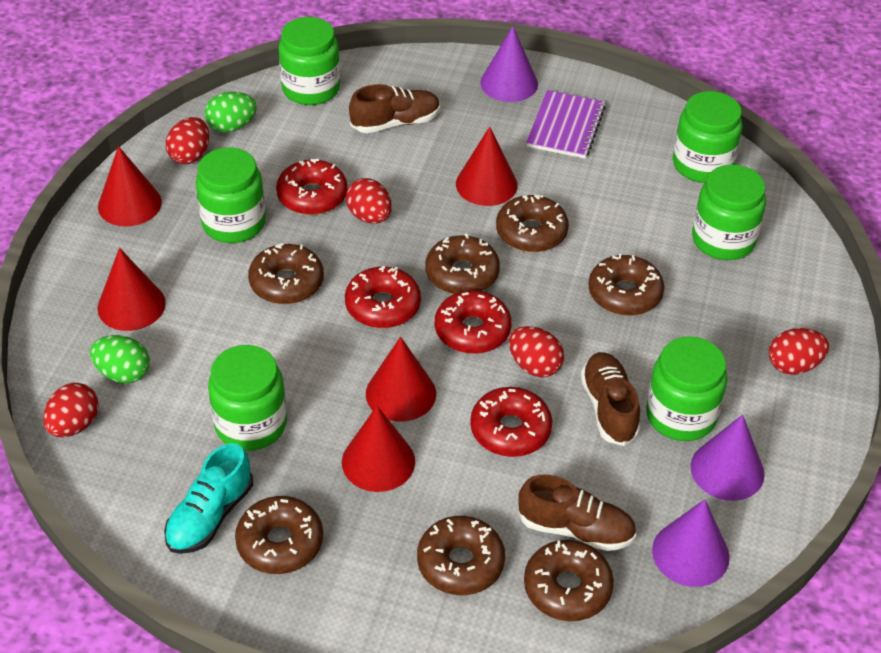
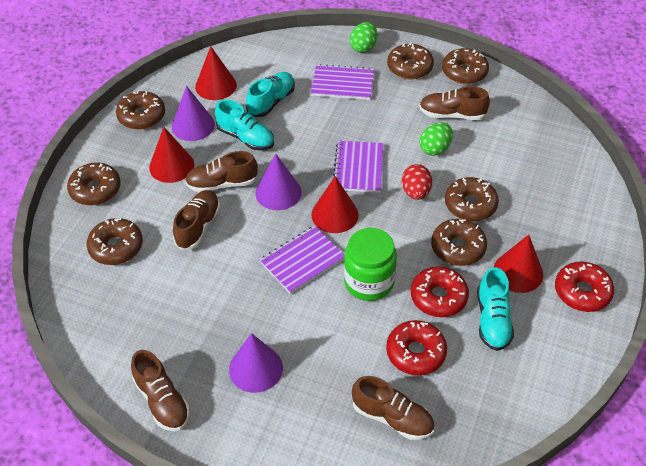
brown shoe: 3 -> 5
green jar: 6 -> 1
purple notebook: 1 -> 3
red cone: 5 -> 4
red donut: 4 -> 3
red egg: 5 -> 1
turquoise shoe: 1 -> 3

